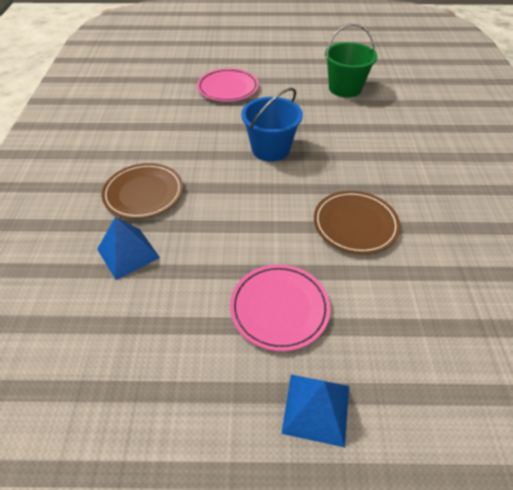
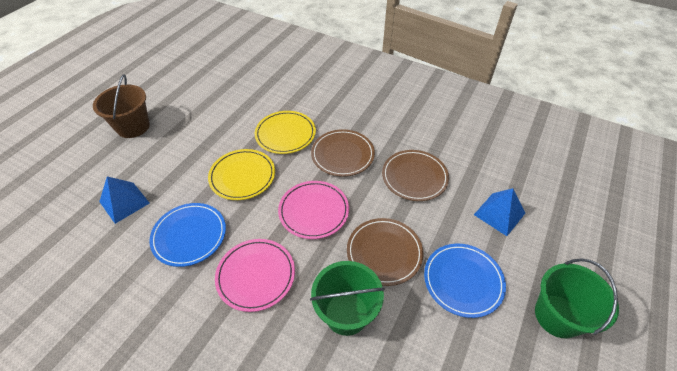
blue bucket: 1 -> 0
blue plate: 0 -> 2
brown bucket: 0 -> 1
brown plate: 2 -> 3
green bucket: 1 -> 2
yellow plate: 0 -> 2

